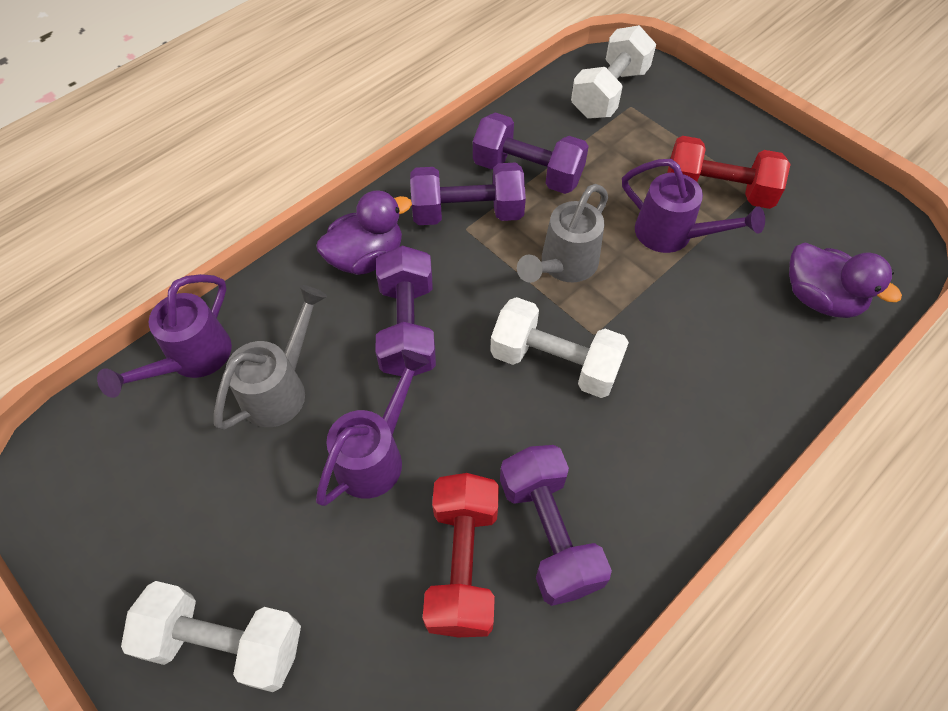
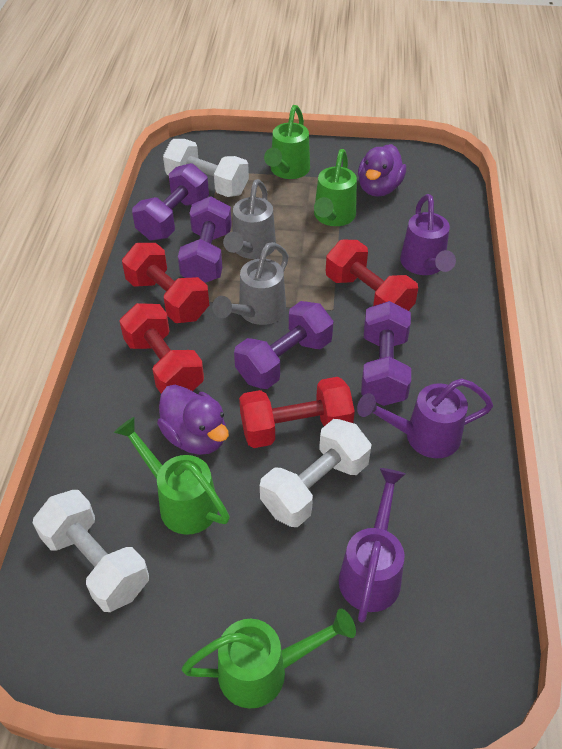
green watering can: 0 -> 4
red dumbbell: 2 -> 4

